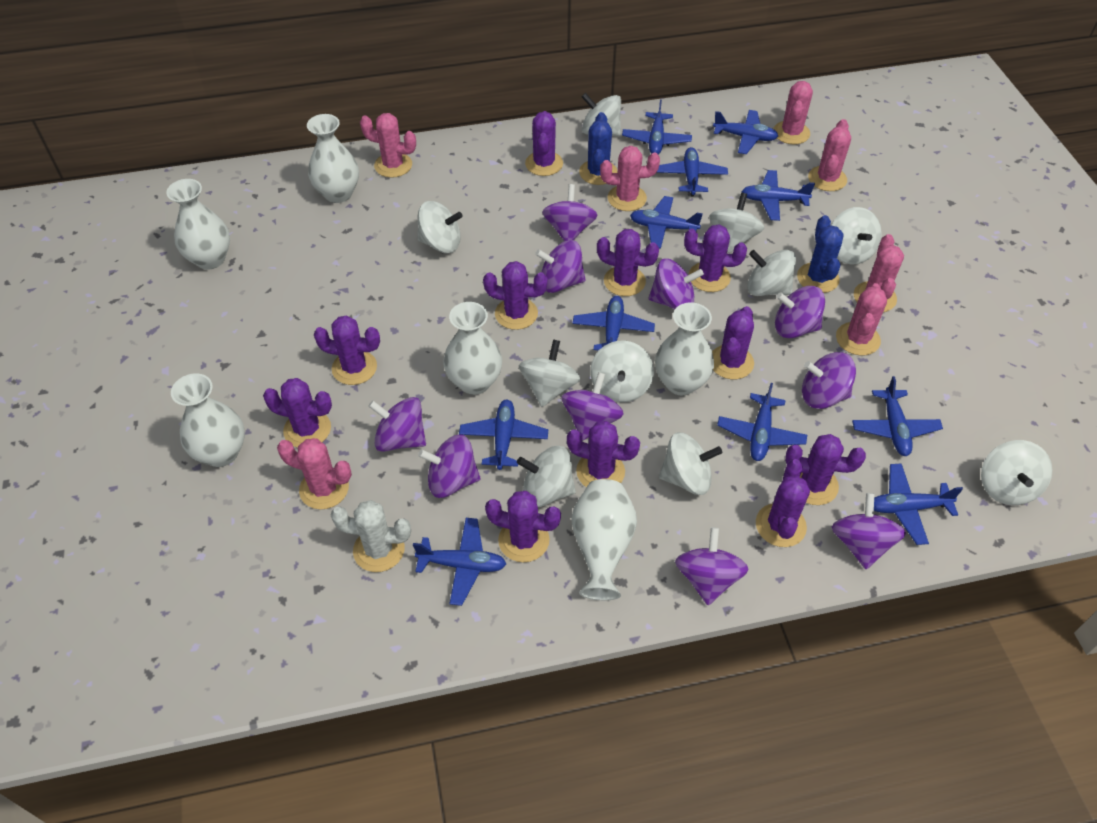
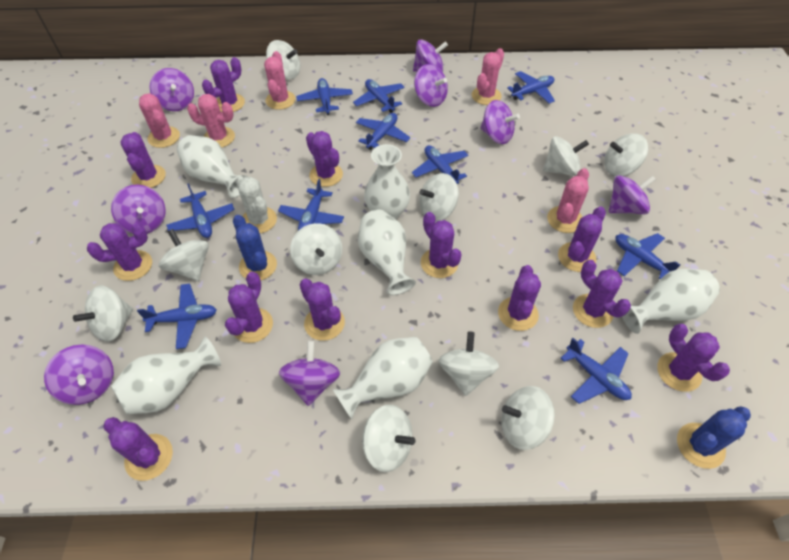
blue plane: 11 -> 10
pink cactus: 7 -> 5
purple cactus: 11 -> 12
purple spinning top: 10 -> 8

